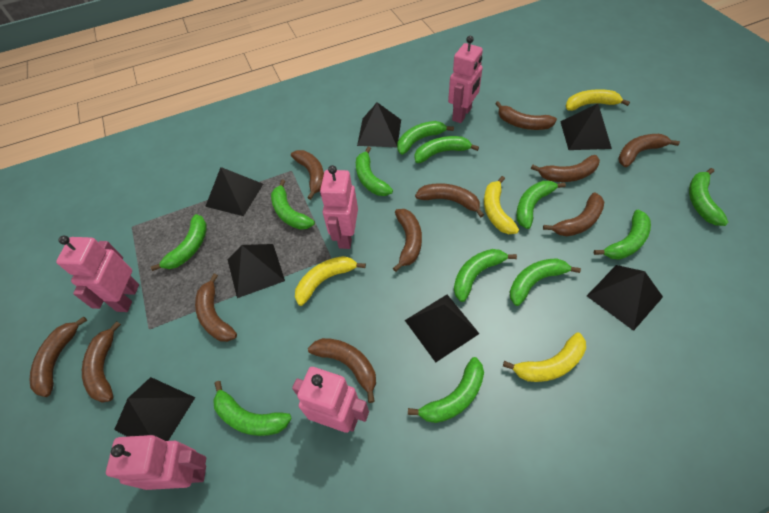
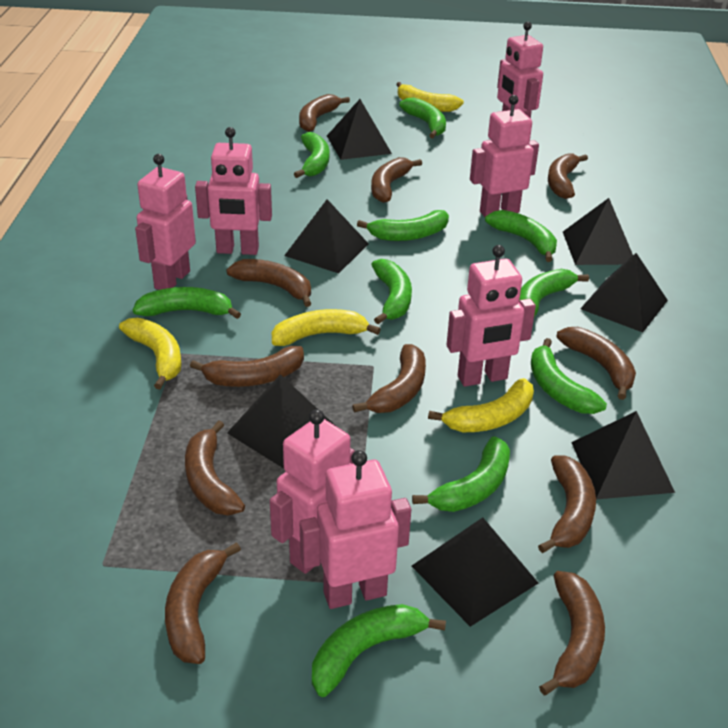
green banana: 12 -> 10
pink robot: 5 -> 7

